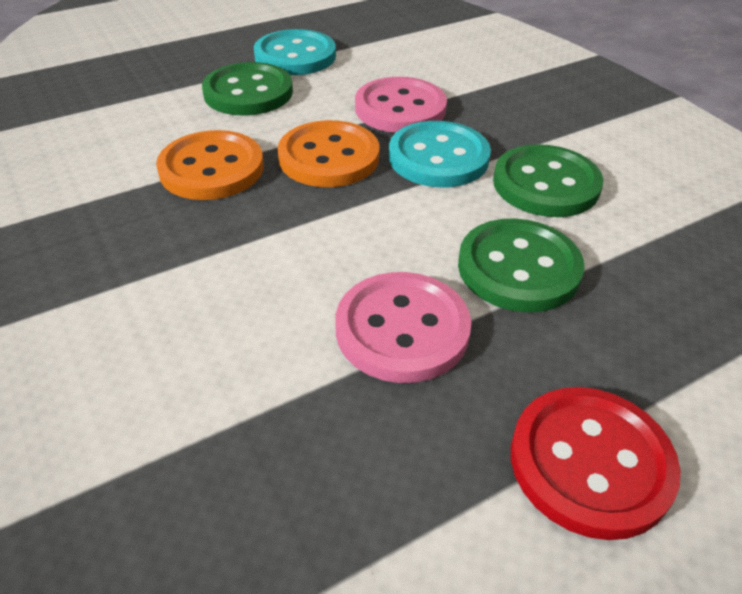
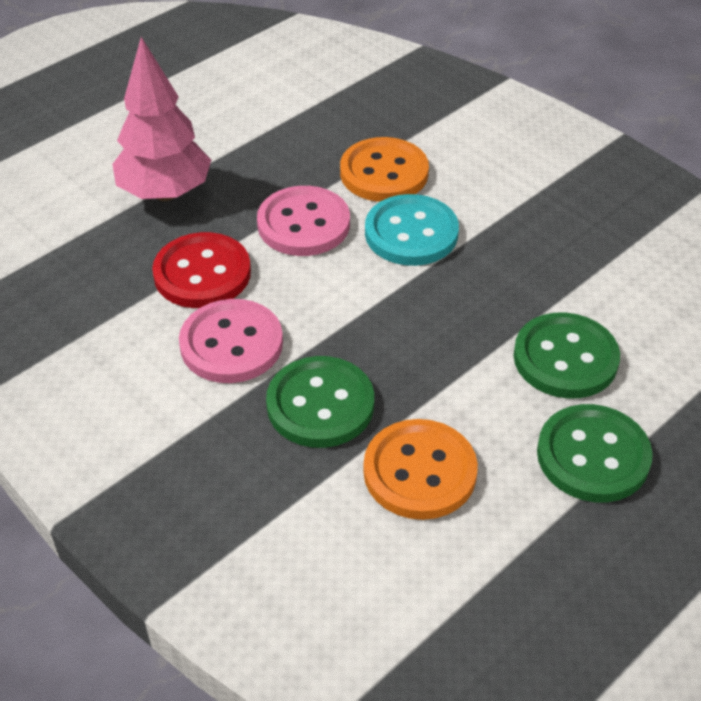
pink tree: 0 -> 1
turquoise button: 2 -> 1

